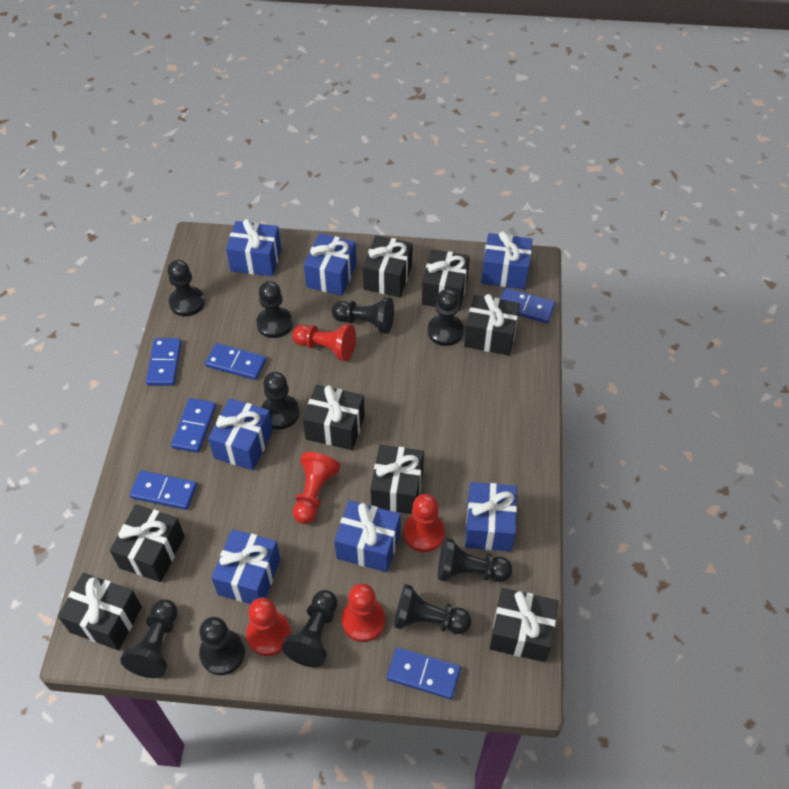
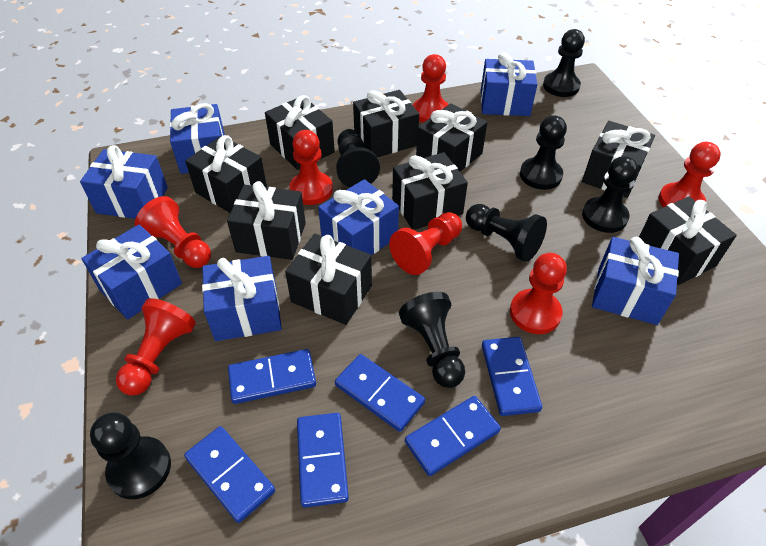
black gift: 8 -> 9
black pawn: 10 -> 7
red pawn: 5 -> 7

